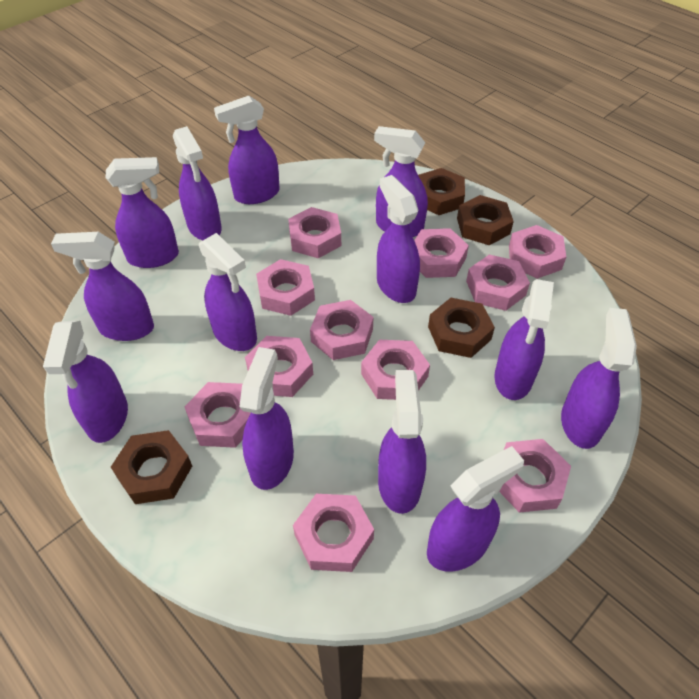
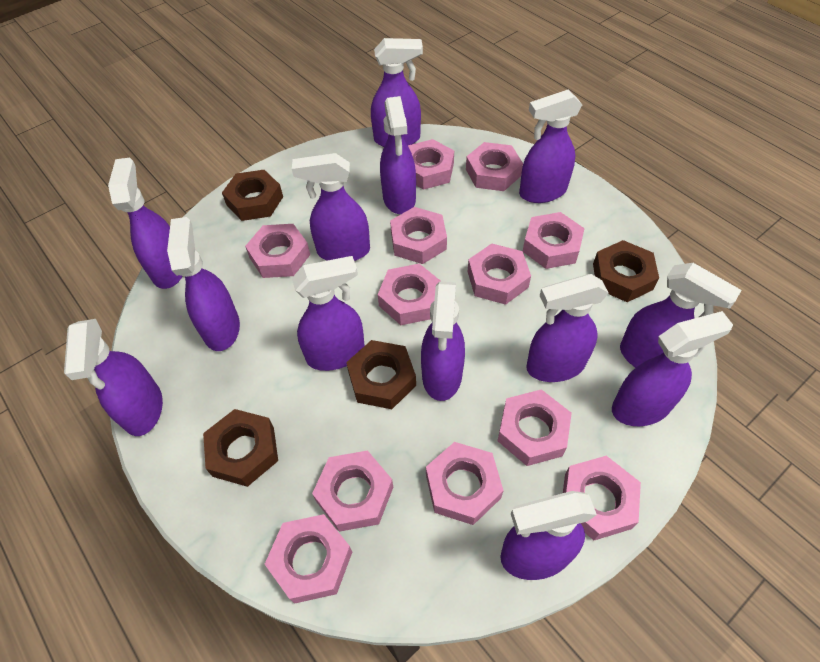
pink nut: 11 -> 12

